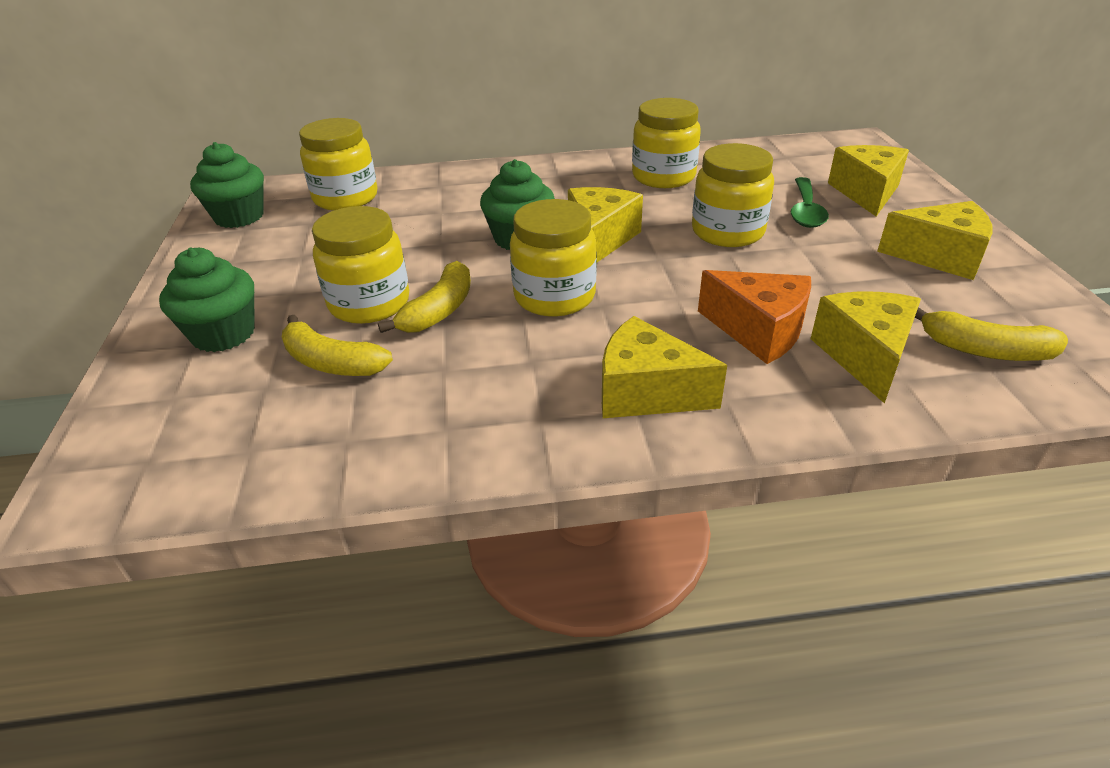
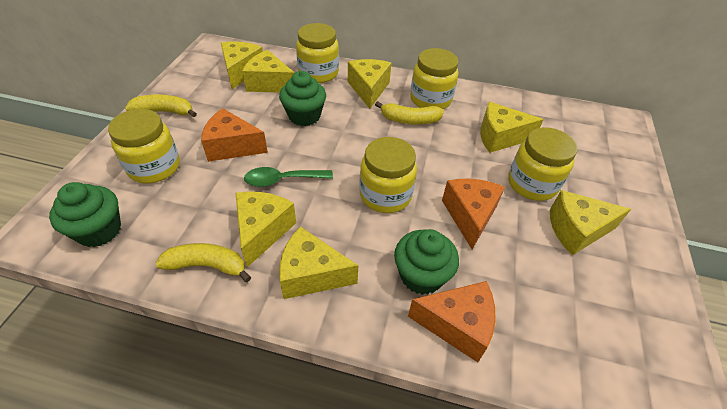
orange cheese: 1 -> 3
yellow cheese: 5 -> 7

